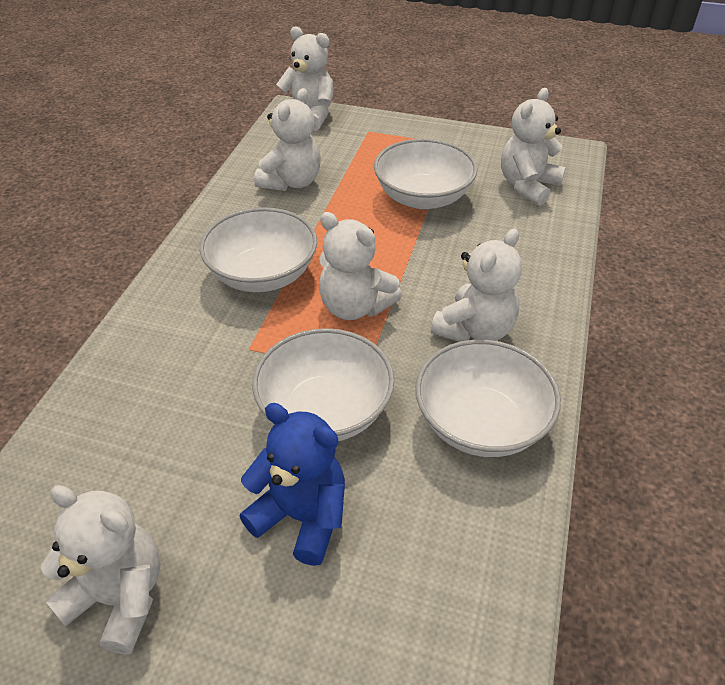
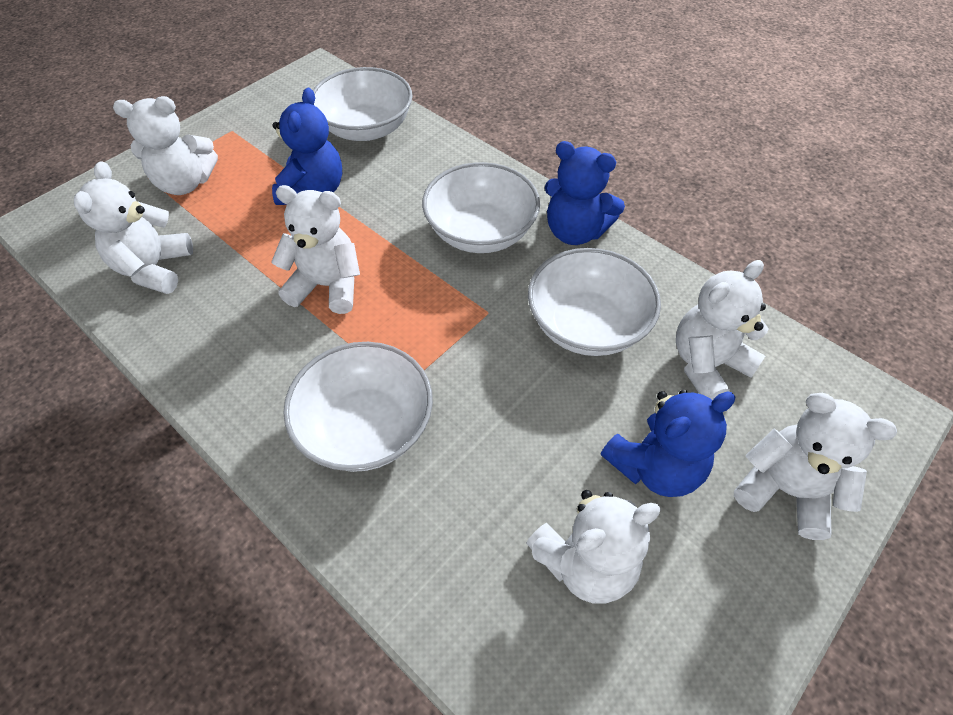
blue teddy bear: 1 -> 3

